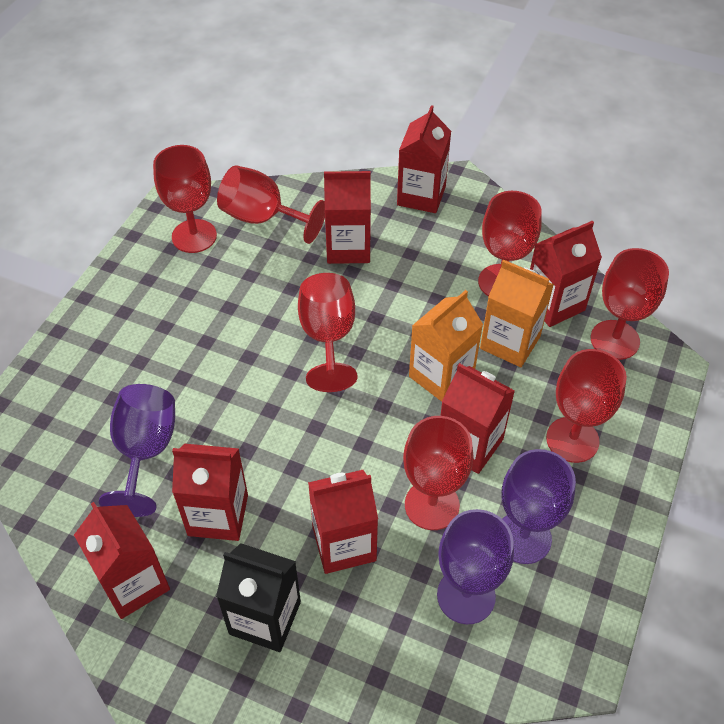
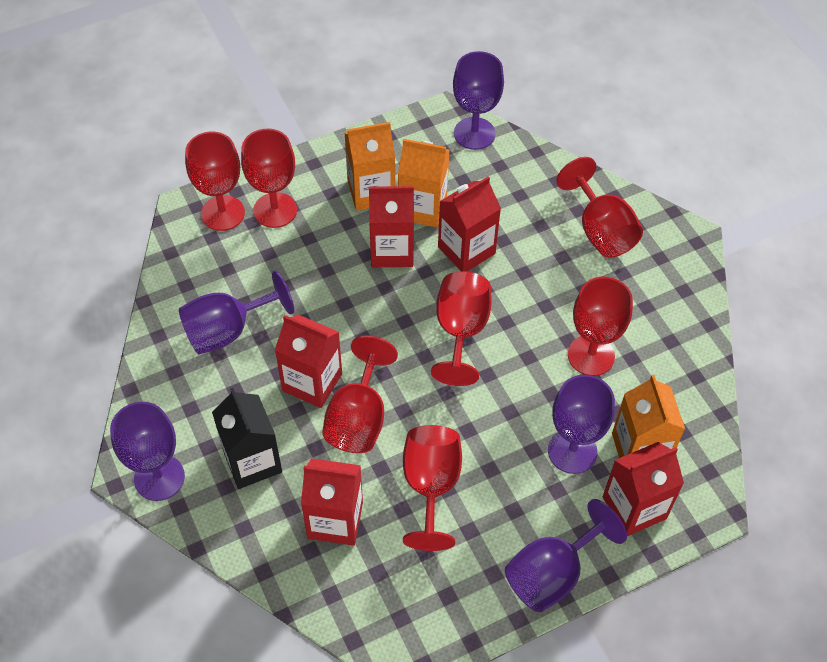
orange carton: 2 -> 3
purple goblet: 3 -> 5
red carton: 7 -> 5

